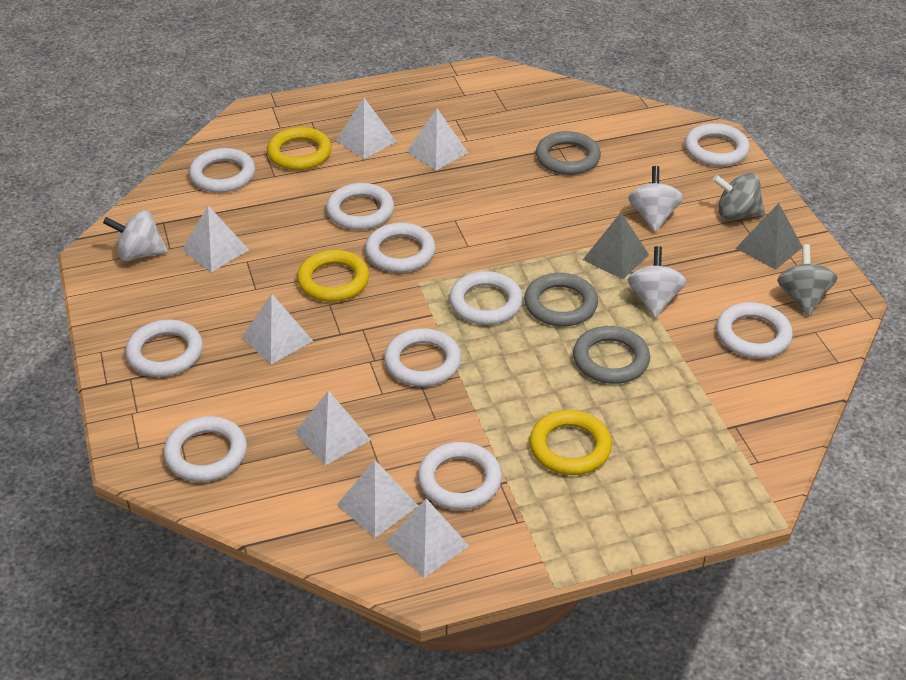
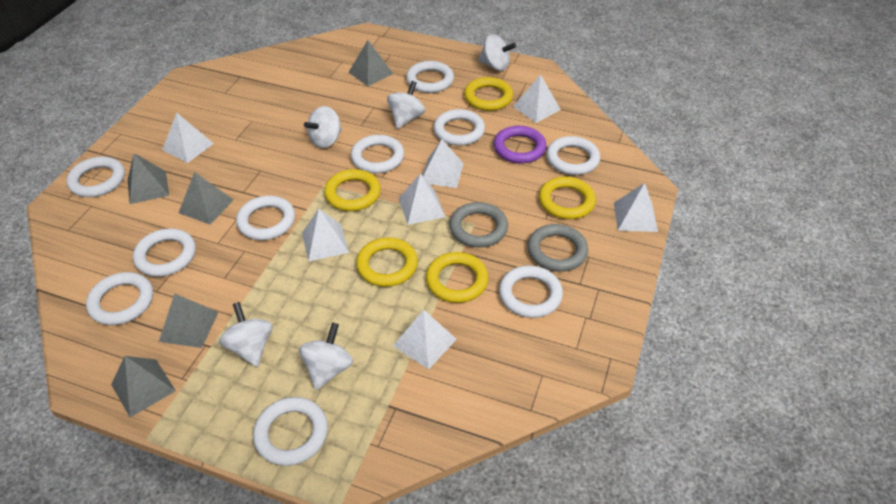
grey pyramid: 2 -> 5
grey ring: 3 -> 2
grey spinning top: 2 -> 0
purple ring: 0 -> 1
white spinning top: 3 -> 5
yellow ring: 3 -> 5

